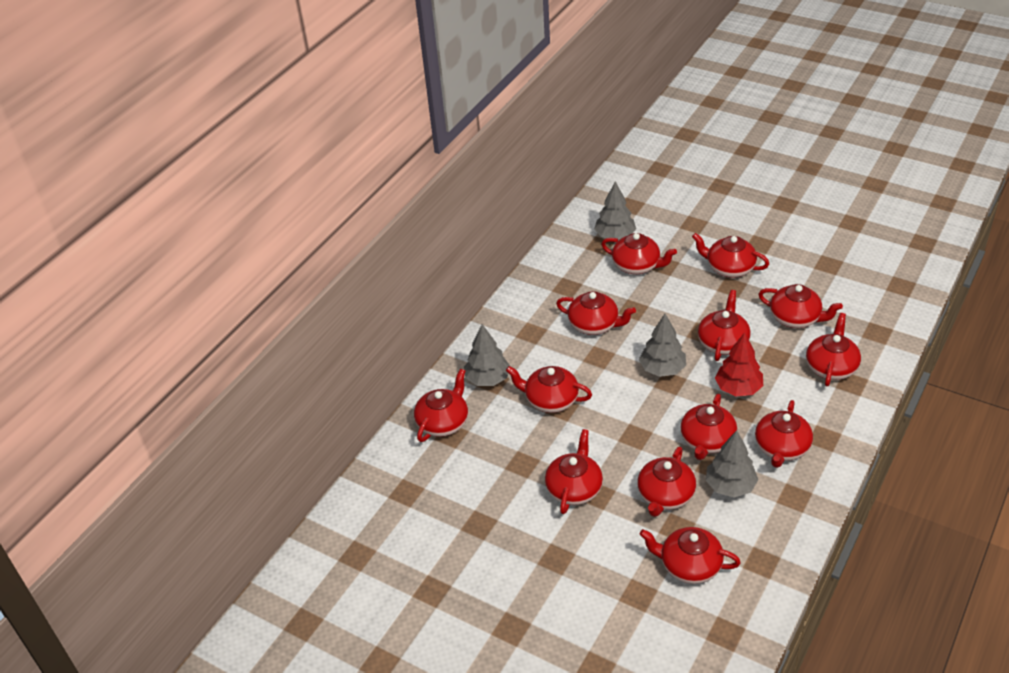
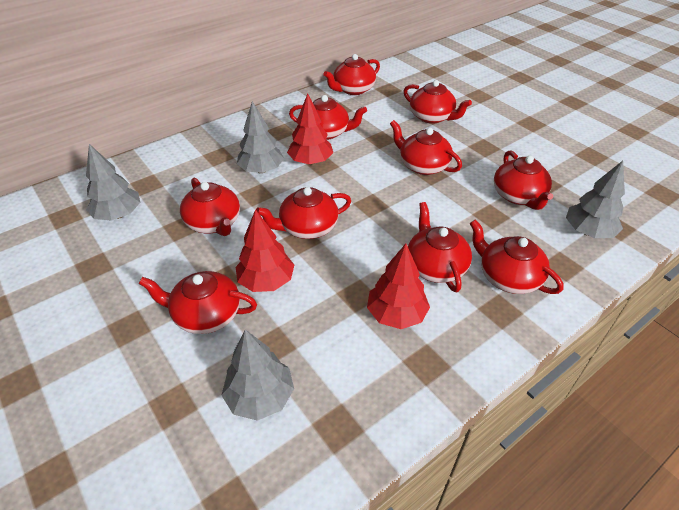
red teapot: 13 -> 10
red tree: 1 -> 3

